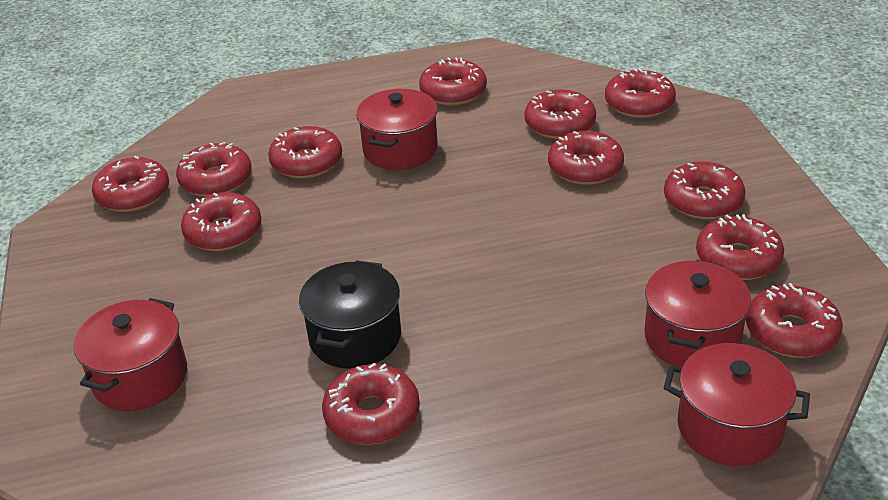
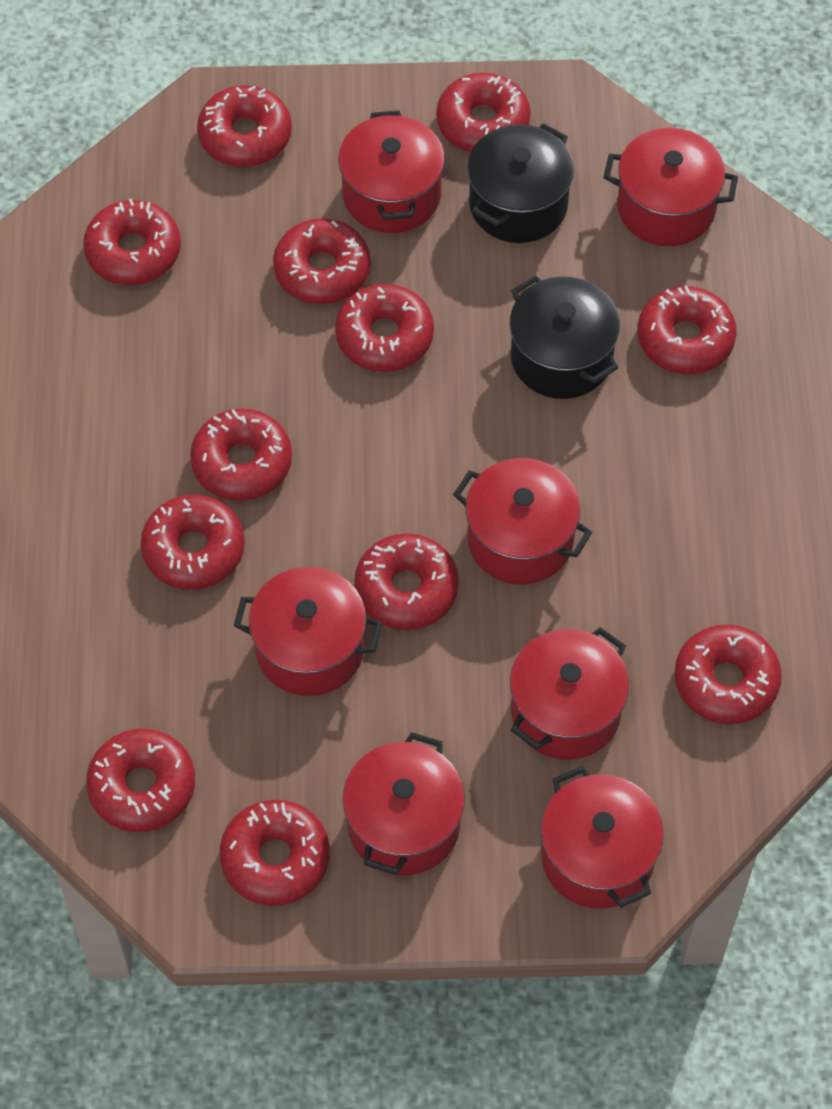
black pot: 1 -> 2
red pot: 4 -> 7

